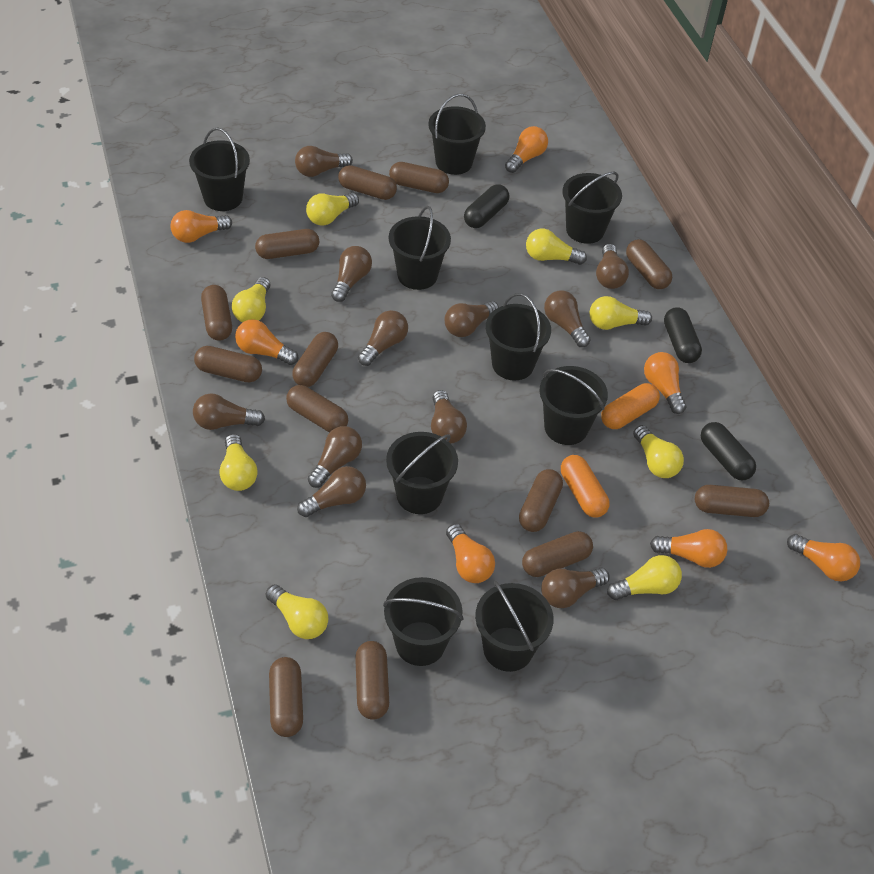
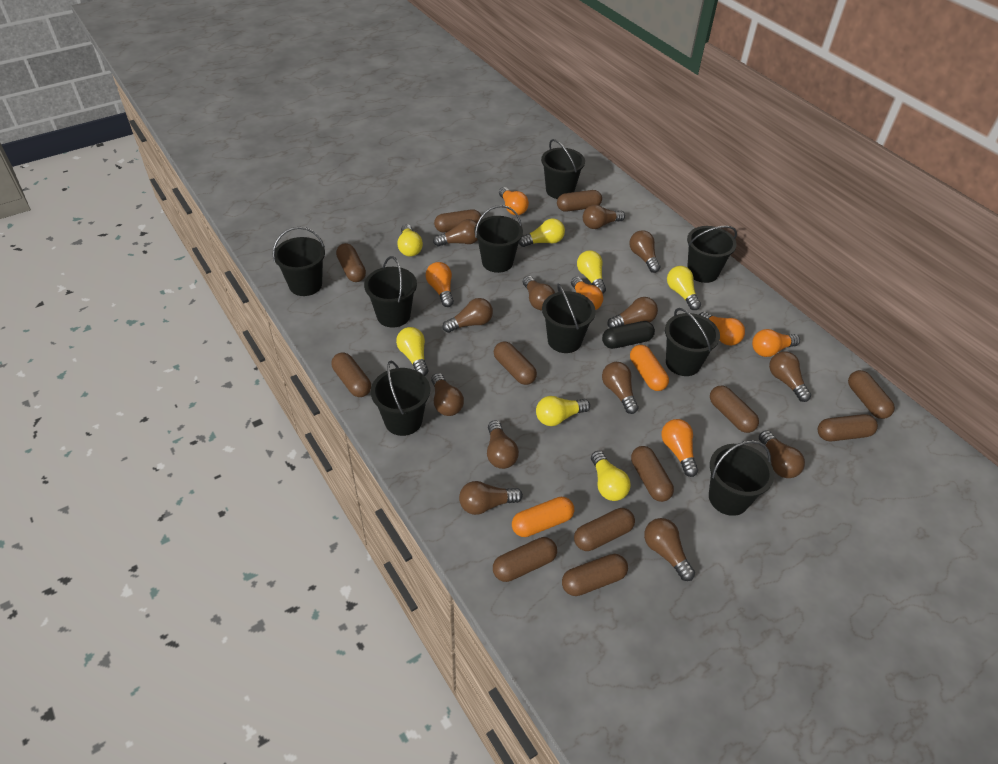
black capsule: 3 -> 1
brown capsule: 13 -> 12
brown light bulb: 11 -> 13
orange light bulb: 7 -> 6
yellow light bulb: 8 -> 7

